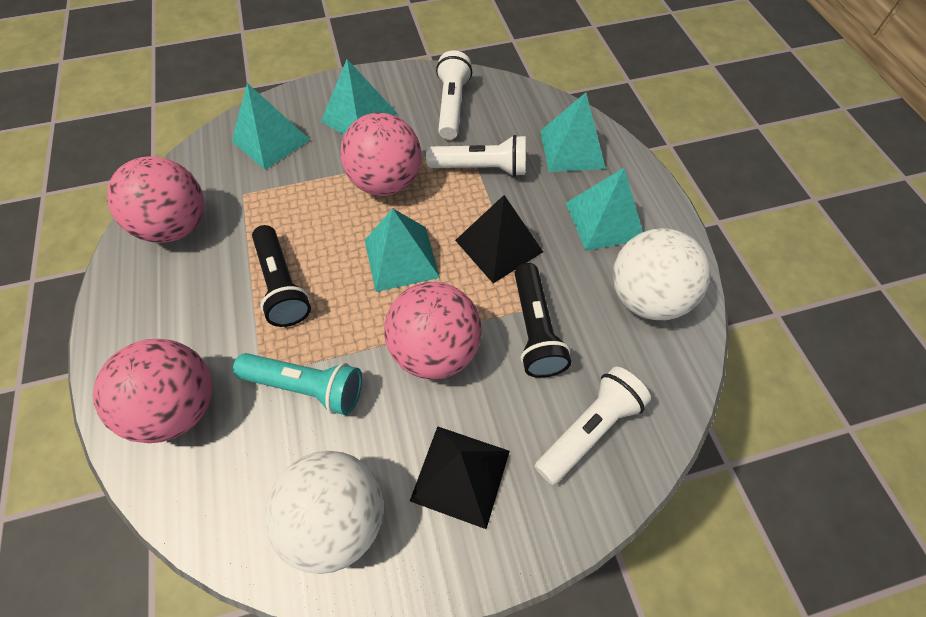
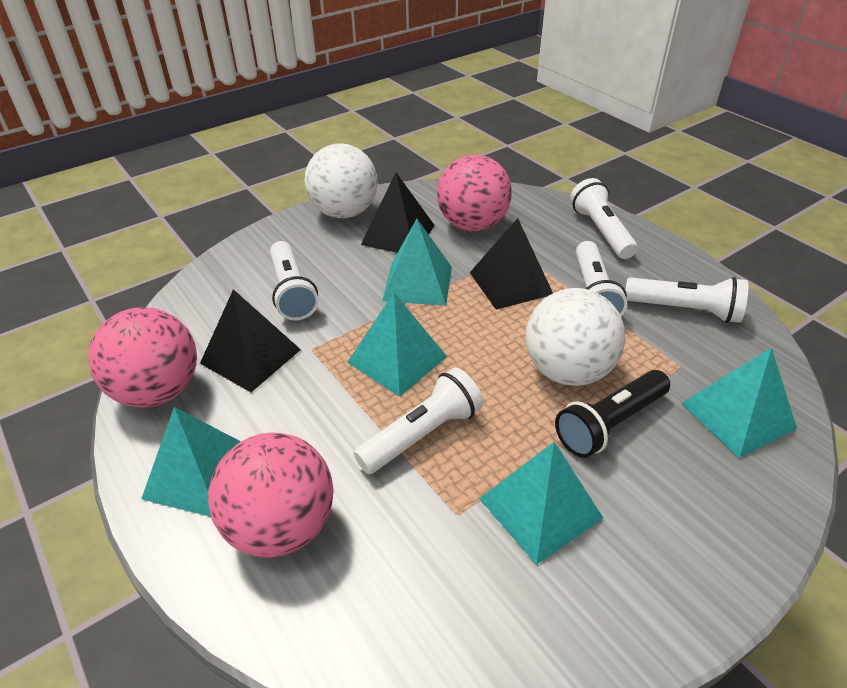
black flashlight: 2 -> 1
black pyramid: 2 -> 3
pink ball: 4 -> 3
turquoise flashlight: 1 -> 0
white flashlight: 3 -> 5

